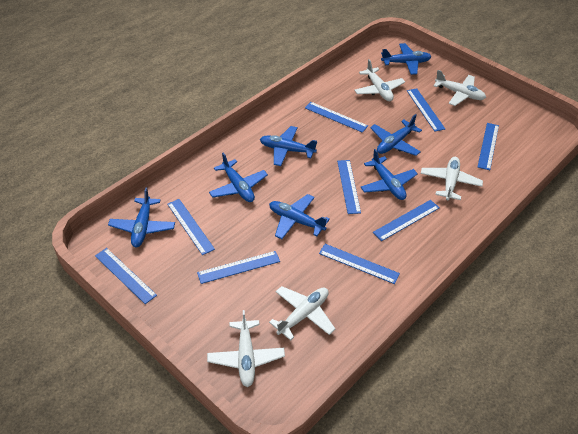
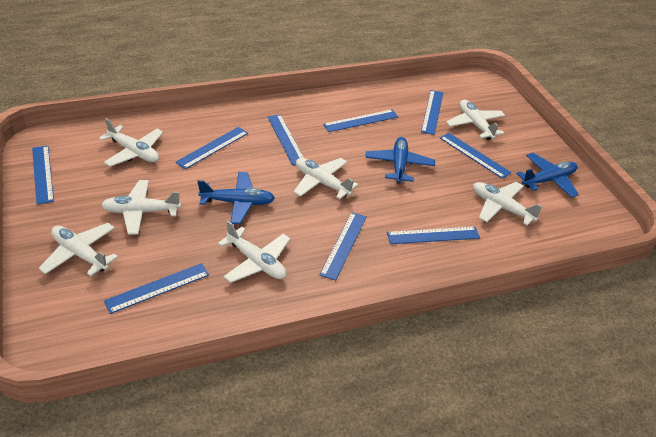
blue plane: 7 -> 3
white plane: 5 -> 7

